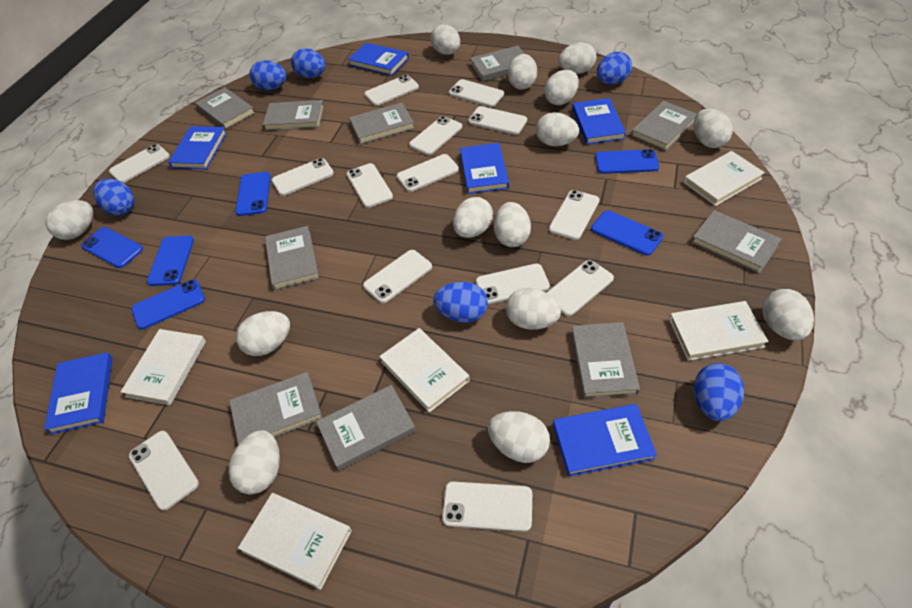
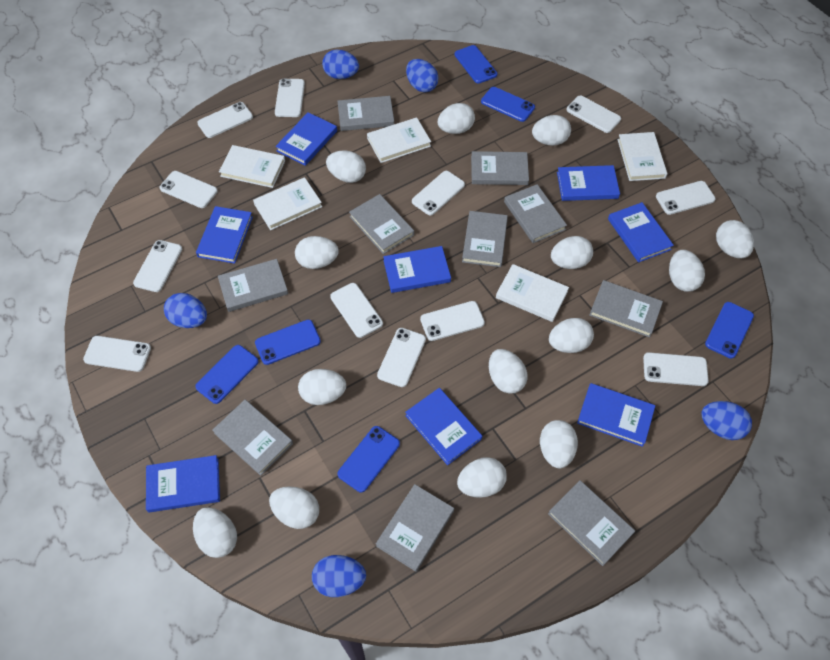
blue book: 6 -> 8
blue egg: 6 -> 5
white phone: 14 -> 12

